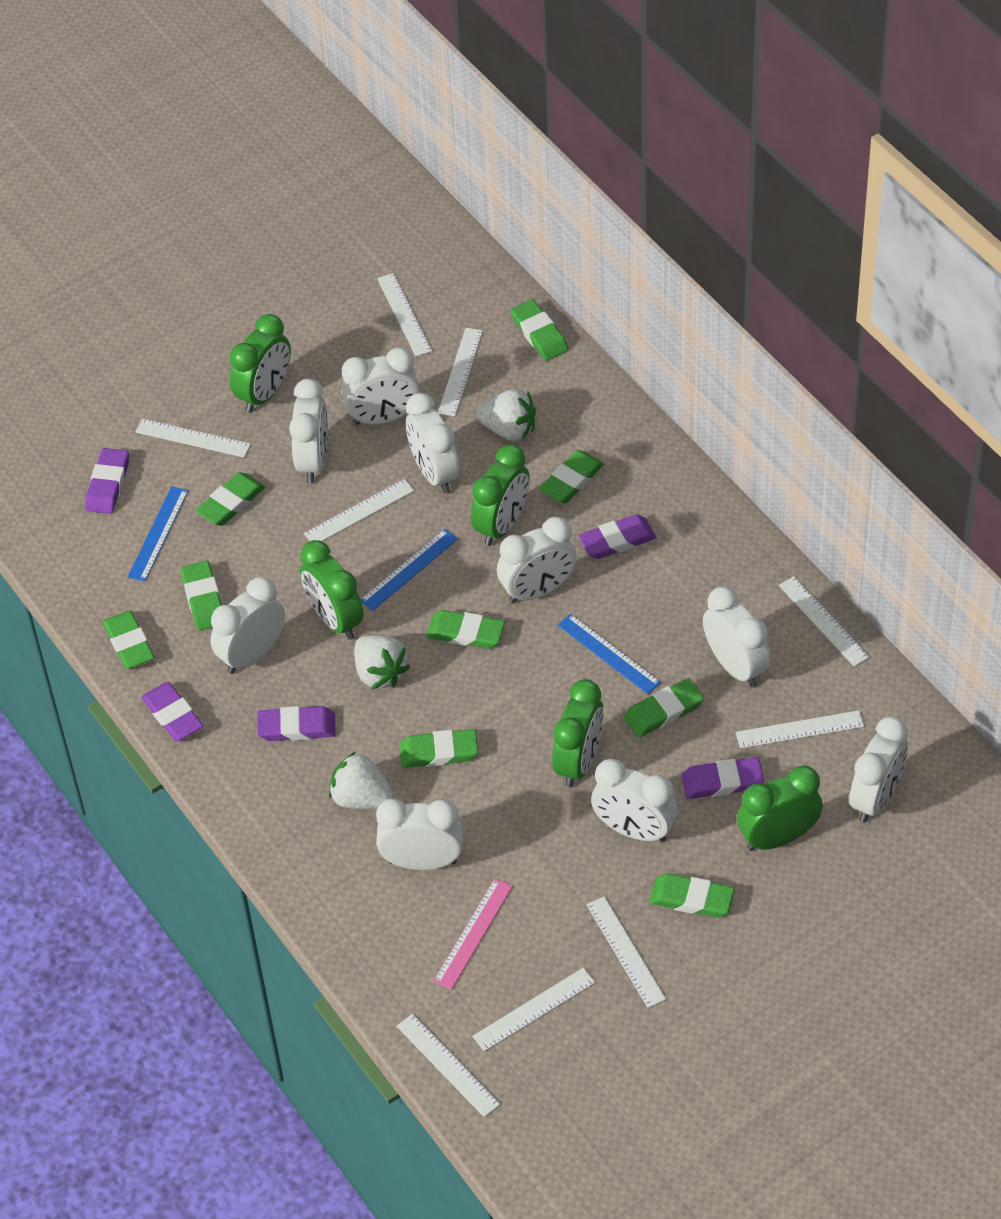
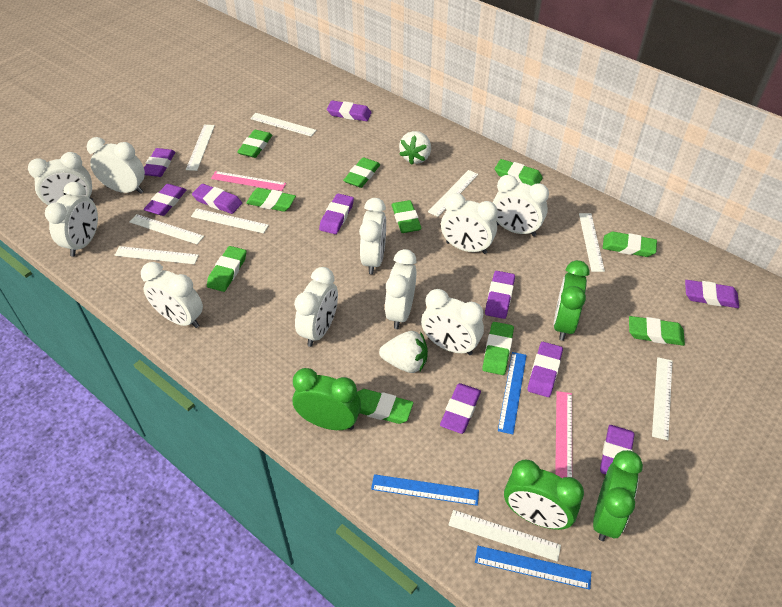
green clock: 5 -> 4
green eraser: 9 -> 10
pink ruler: 1 -> 2
purple eraser: 5 -> 10
white clock: 9 -> 10
white strawberry: 3 -> 2

